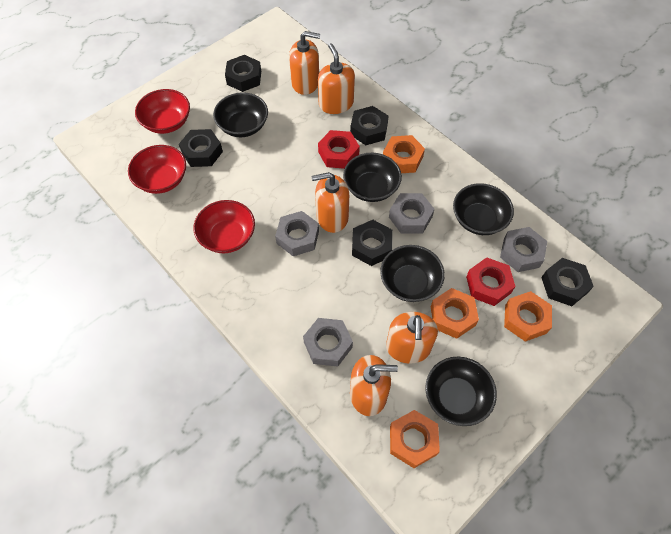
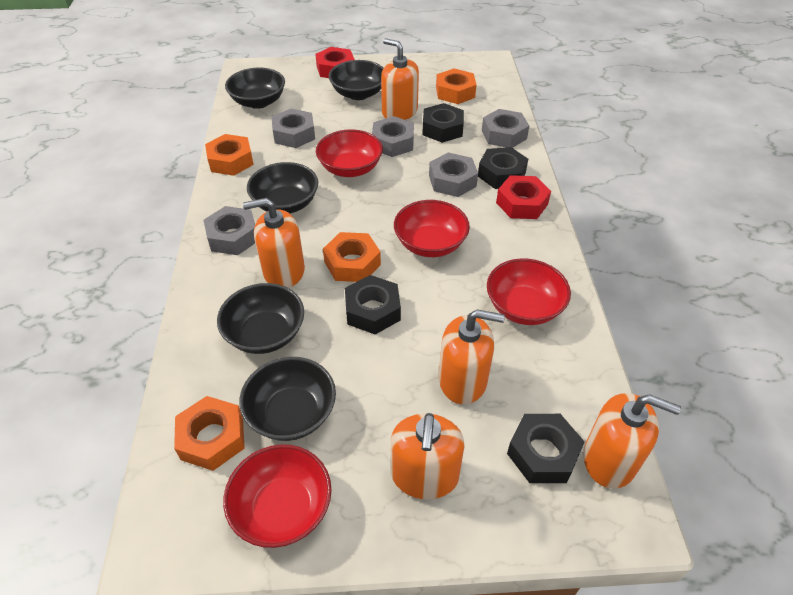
black nut: 5 -> 4
grey nut: 4 -> 5
red bowl: 3 -> 4

